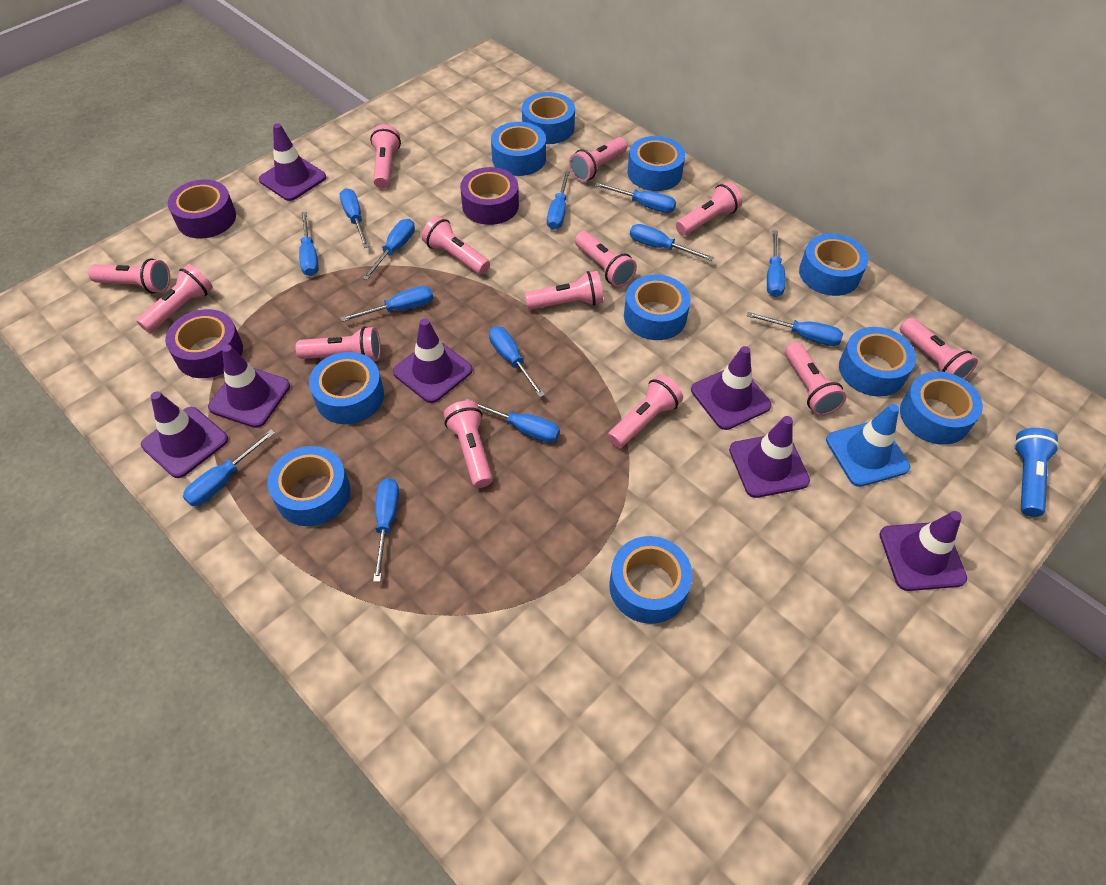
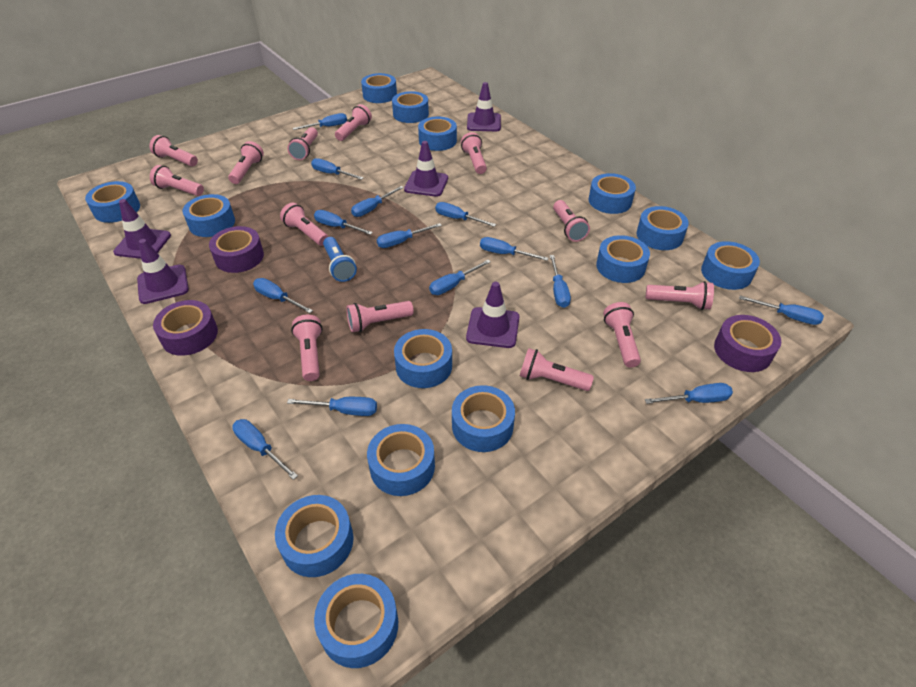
blue screwdriver: 13 -> 14
blue tape: 10 -> 14
blue traffic cone: 1 -> 0
purple traffic cone: 7 -> 5

